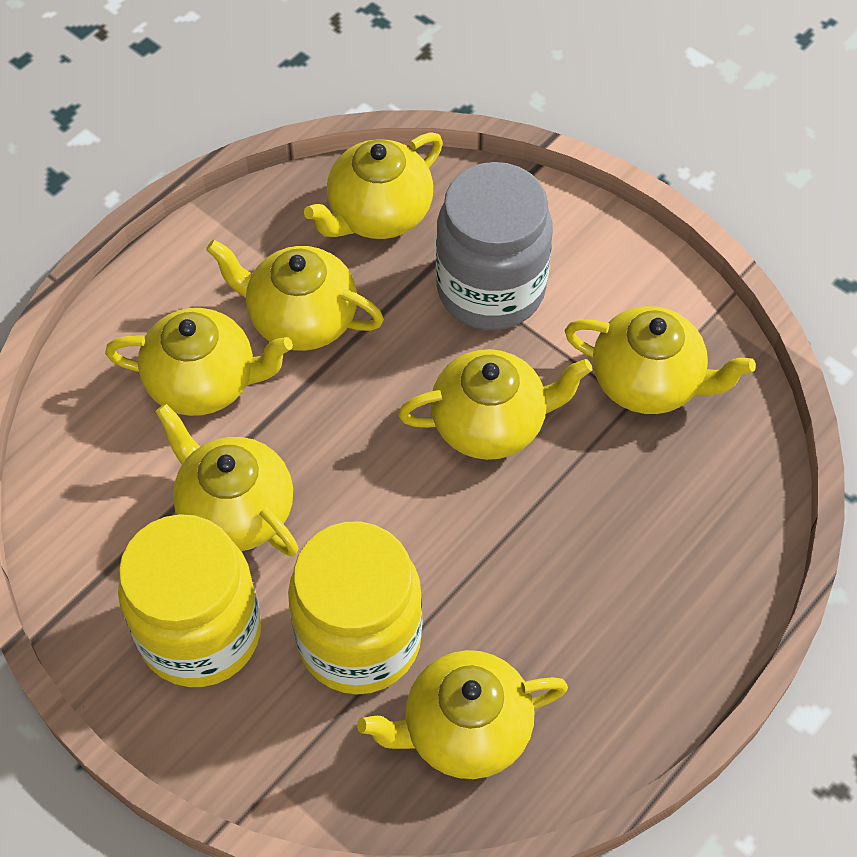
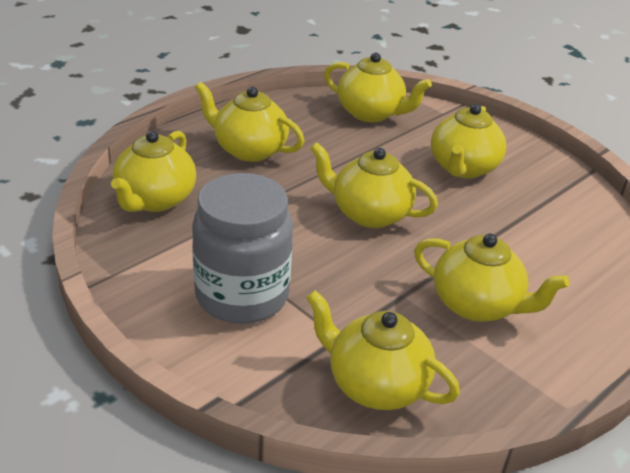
yellow jar: 2 -> 0

